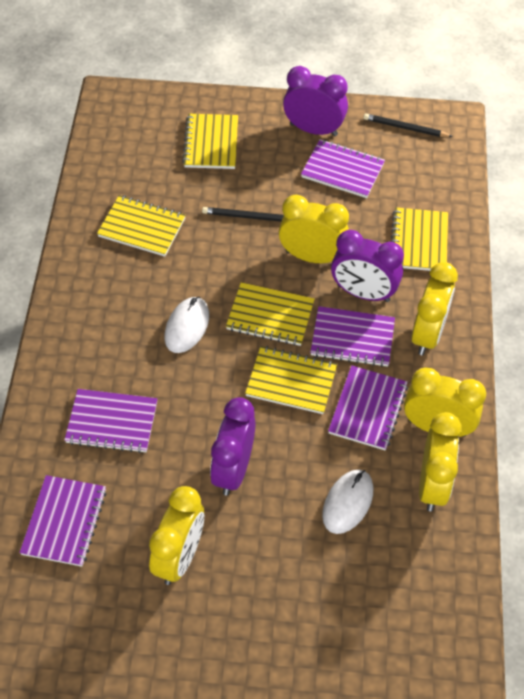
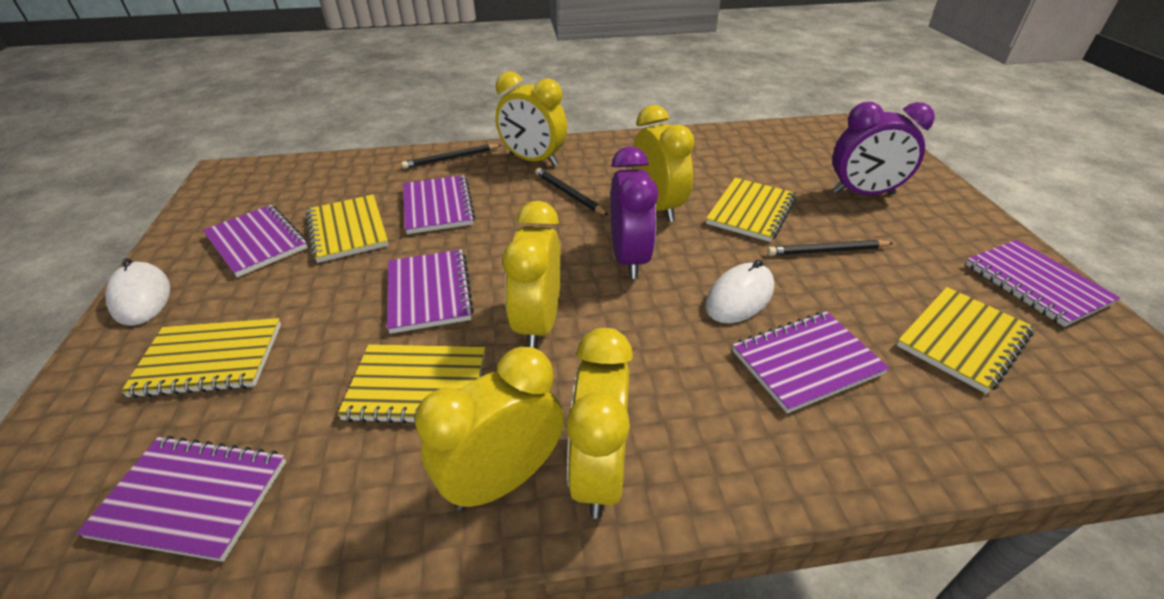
black pencil: 2 -> 3
purple clock: 3 -> 2
purple notebook: 5 -> 6

